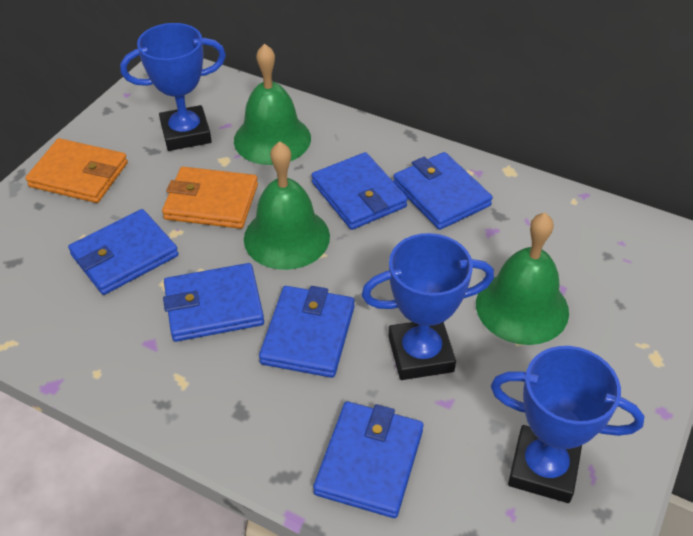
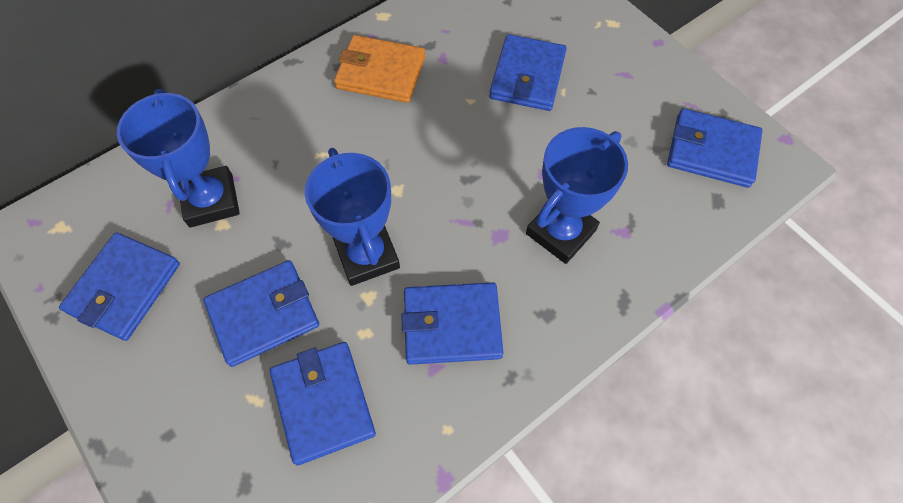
green bell: 3 -> 0
orange wallet: 2 -> 1

